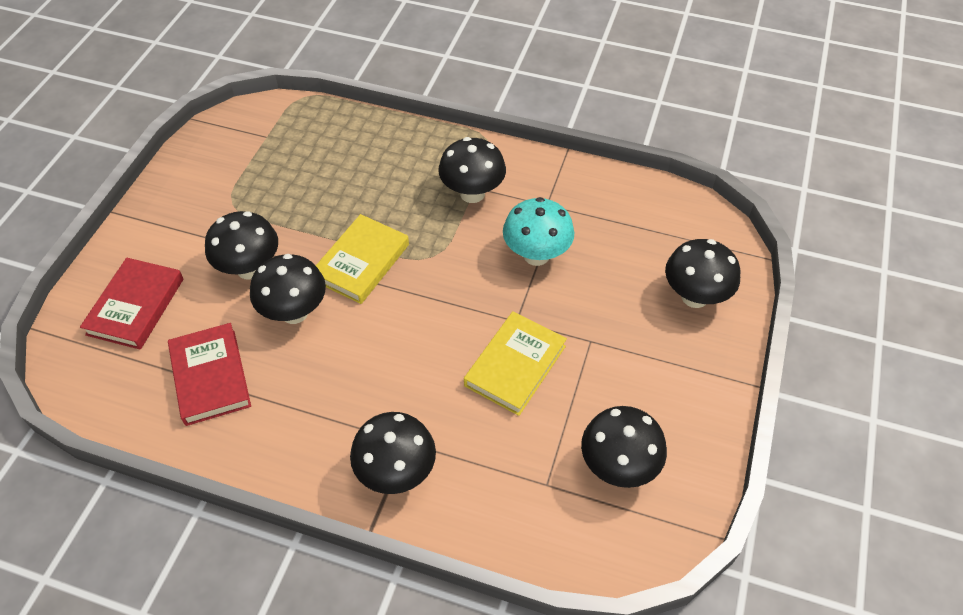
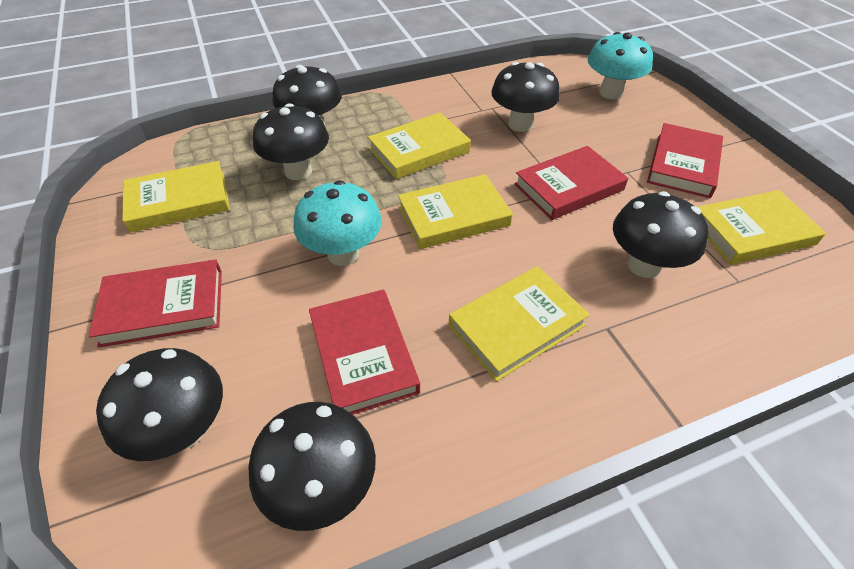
red book: 2 -> 4
turquoise mushroom: 1 -> 2
yellow book: 2 -> 5

